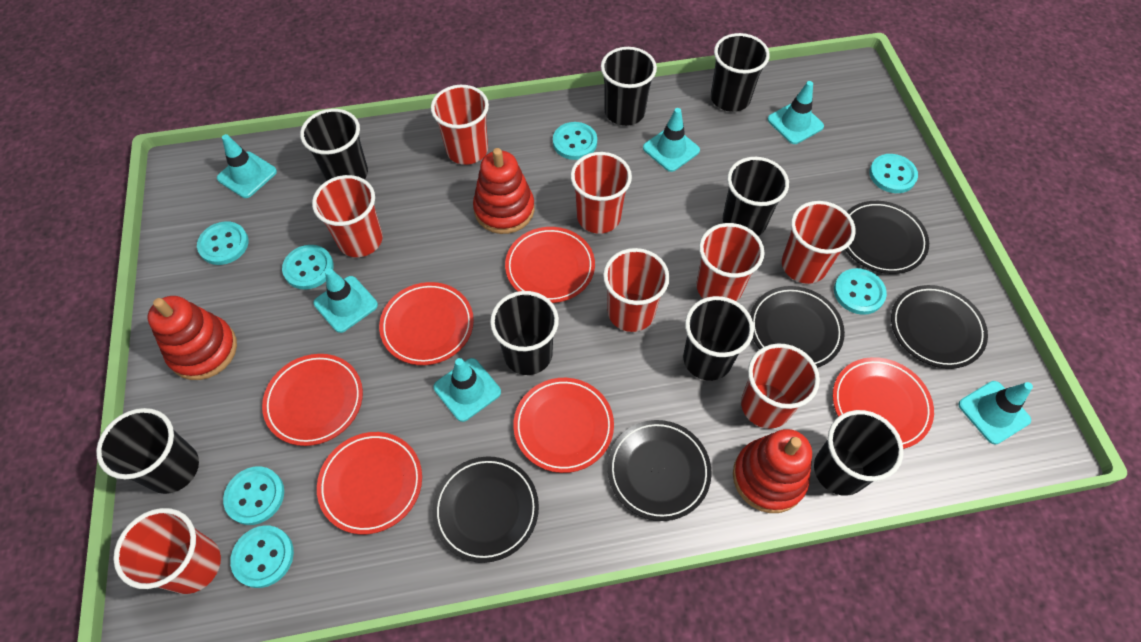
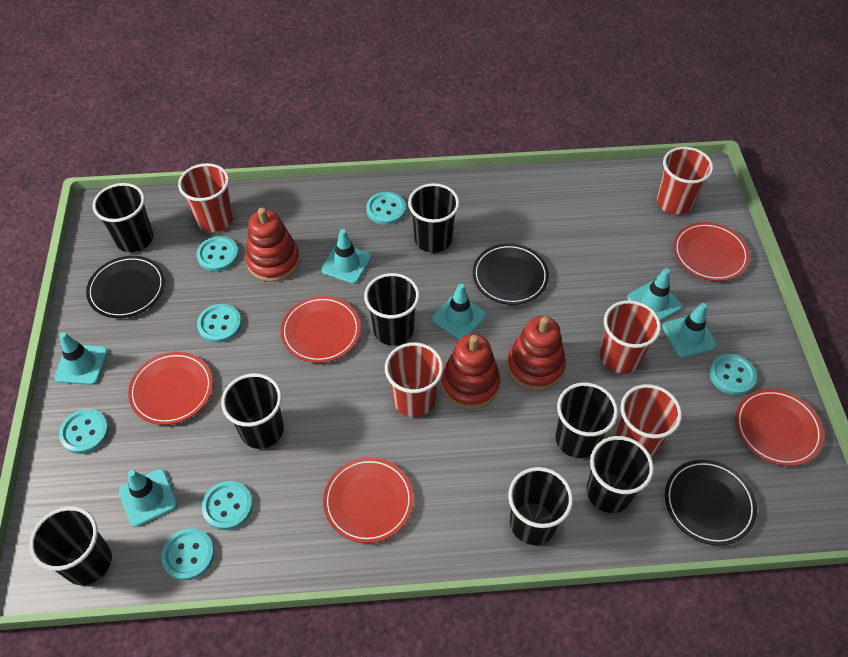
black plate: 5 -> 3
red cup: 8 -> 5
red plate: 6 -> 5

